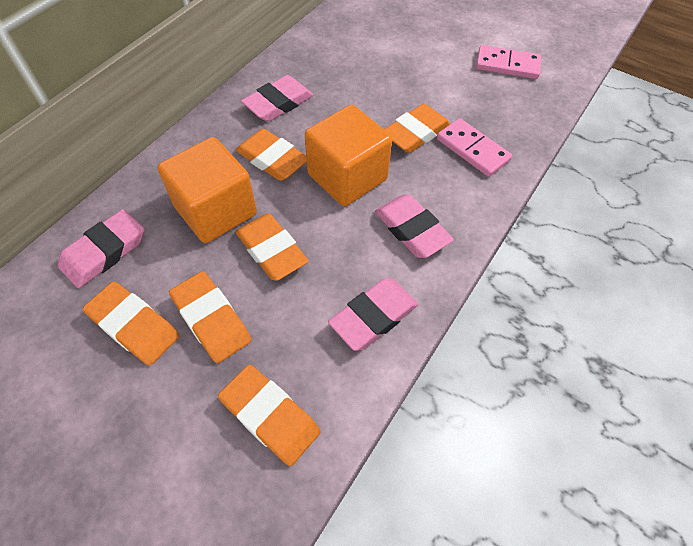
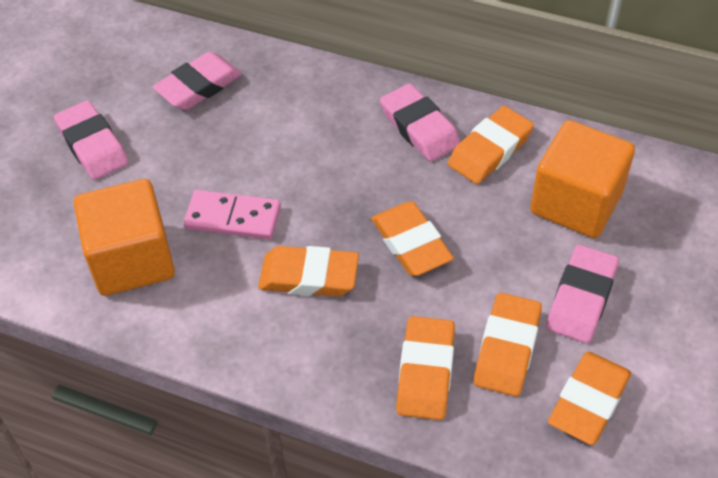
pink domino: 2 -> 1

